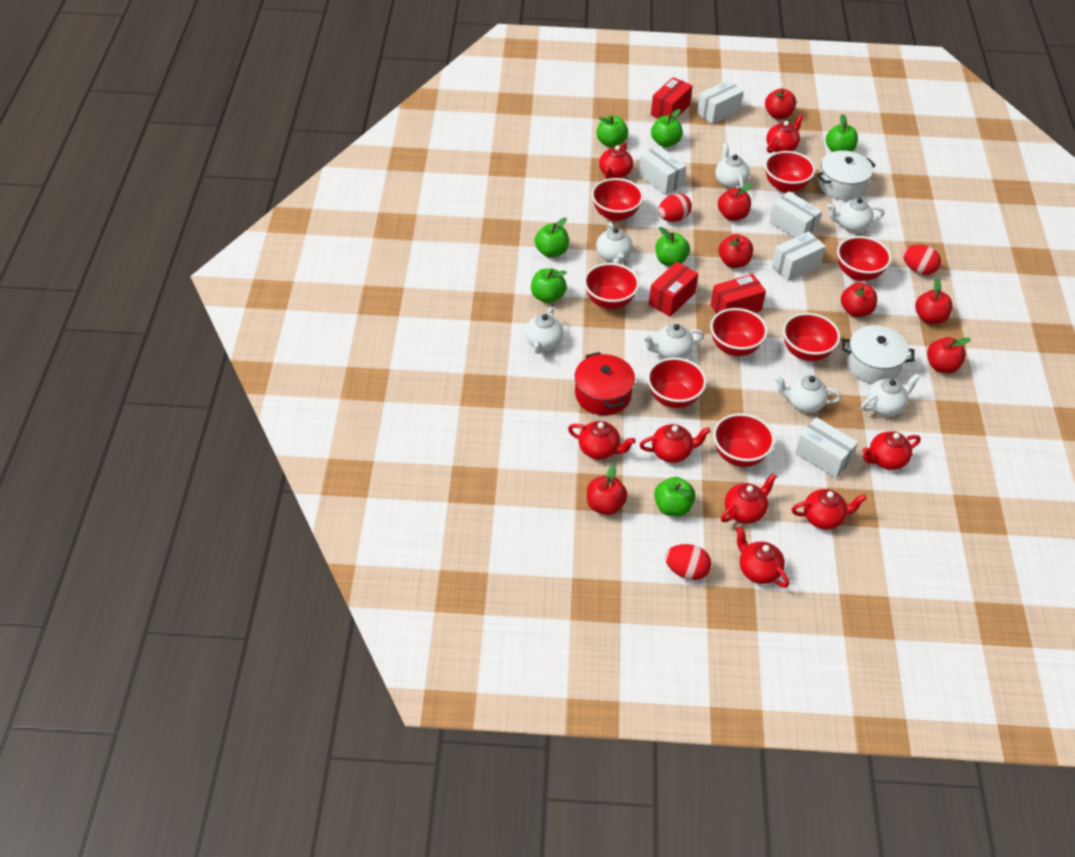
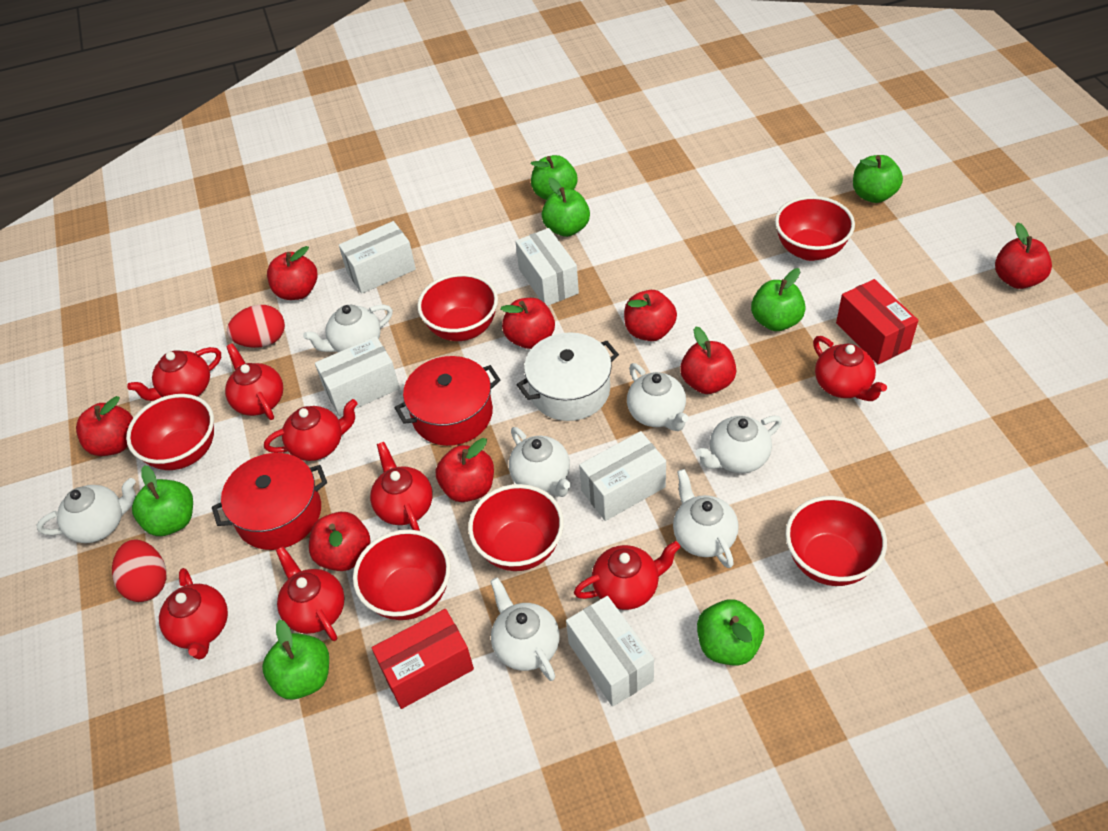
red apple: 7 -> 8
red bowl: 8 -> 6
red box: 3 -> 2
red egg: 3 -> 2
red pot: 1 -> 2
white pot: 2 -> 1

